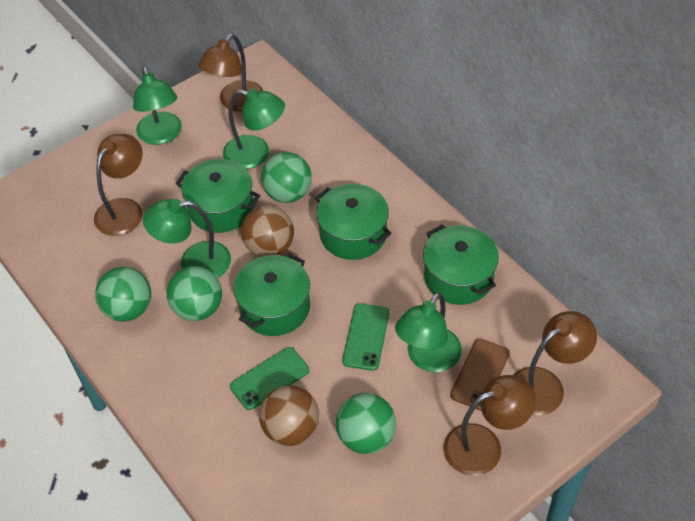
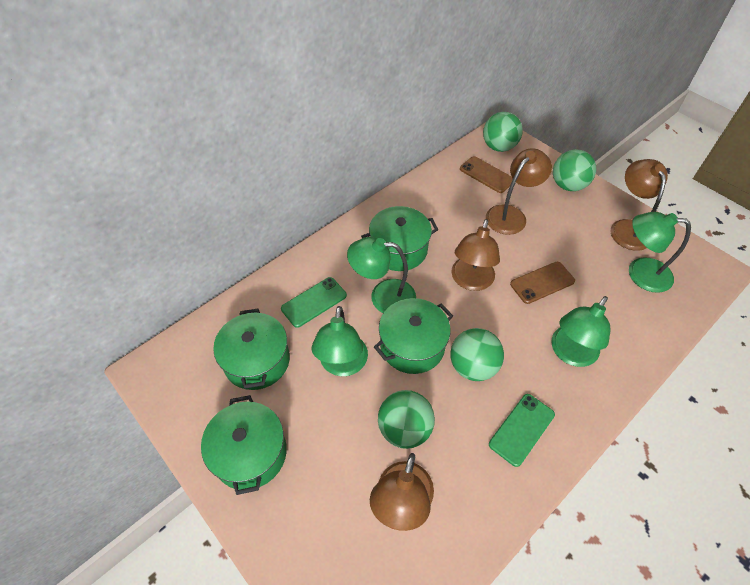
brown ball: 2 -> 0
brown phone: 1 -> 2

